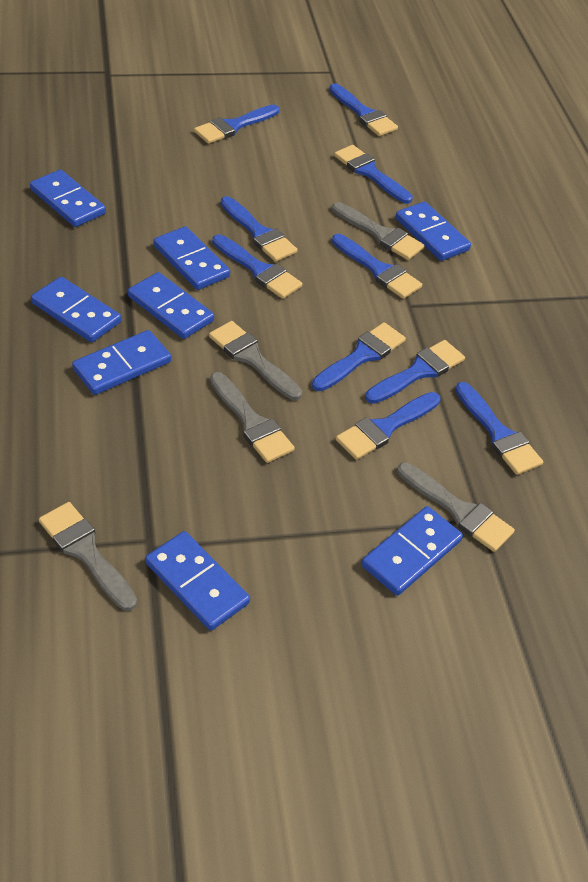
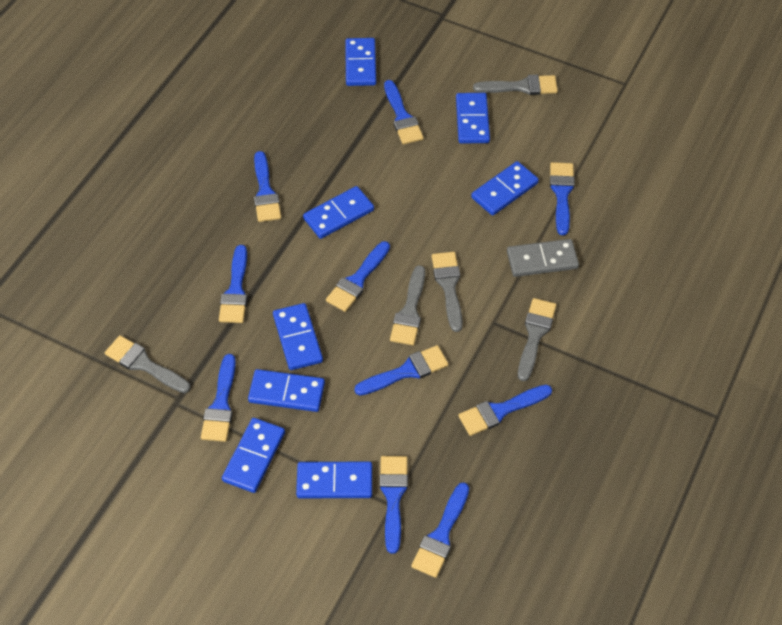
grey domino: 0 -> 1

